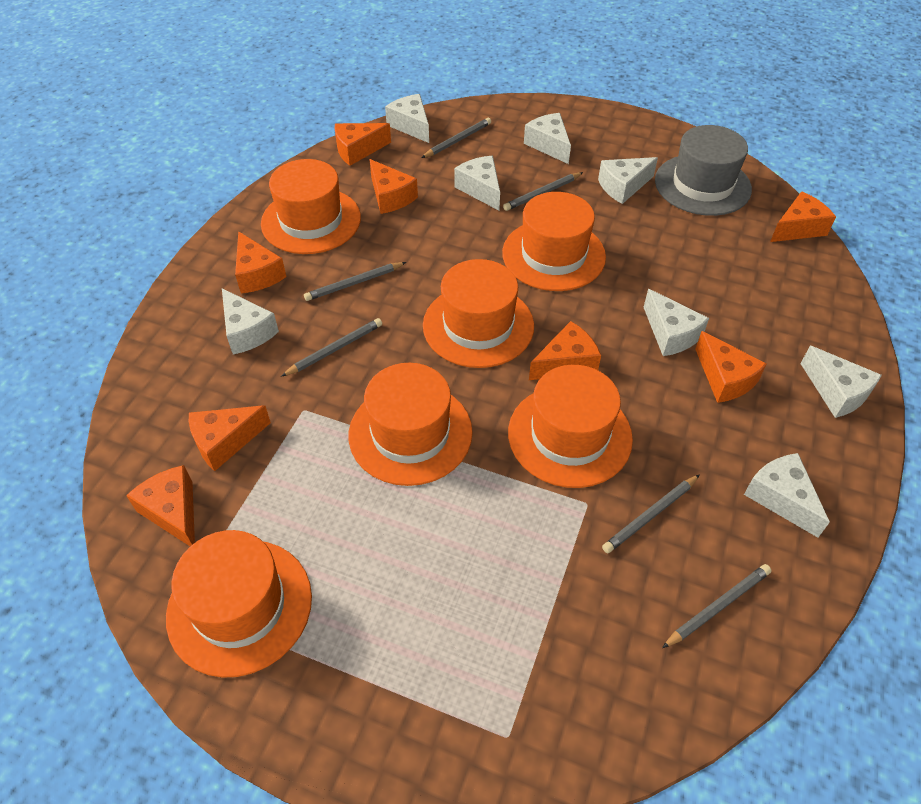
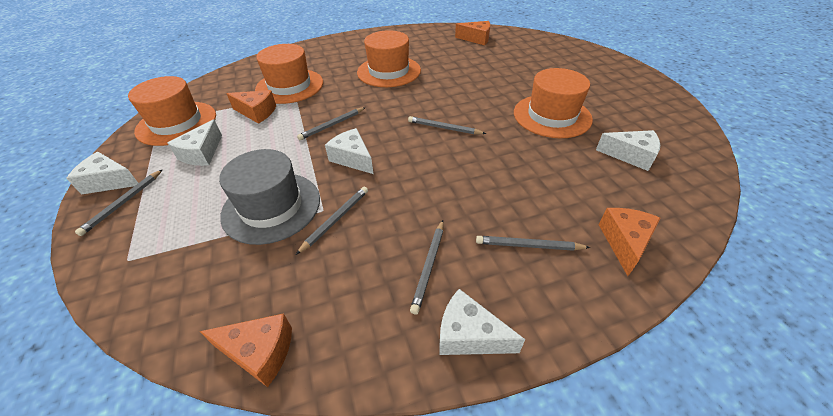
orange cheese: 8 -> 4
orange hat: 6 -> 4
white cheese: 8 -> 5

